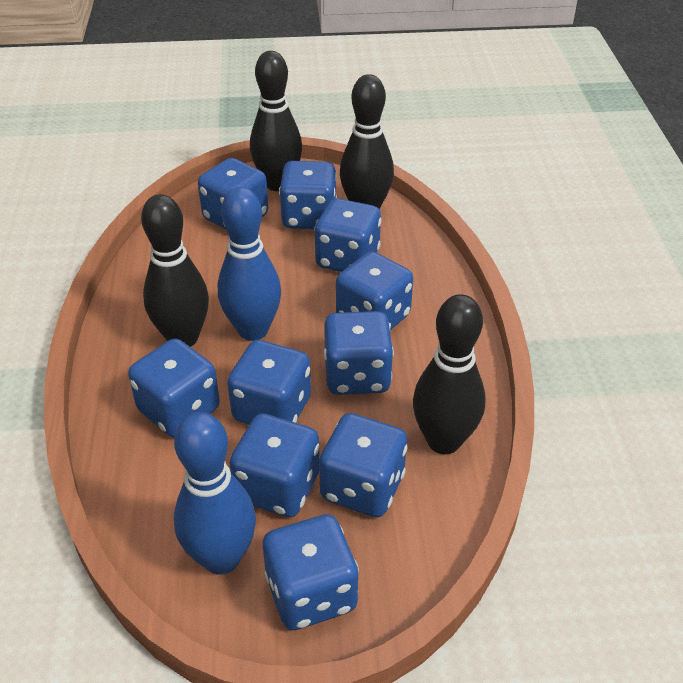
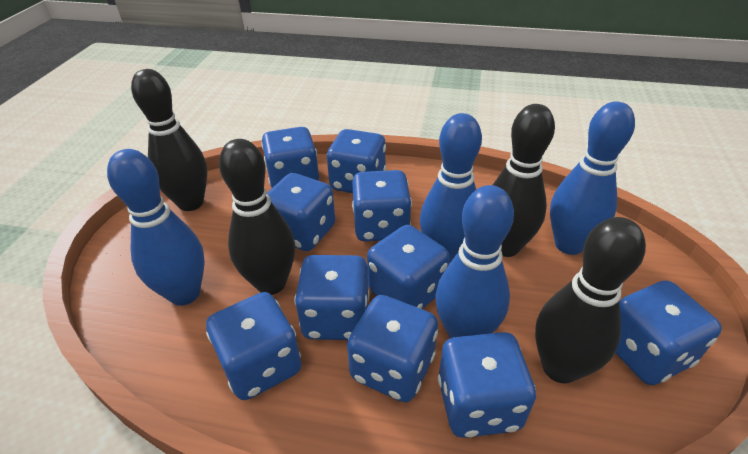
blue bowling pin: 2 -> 4

